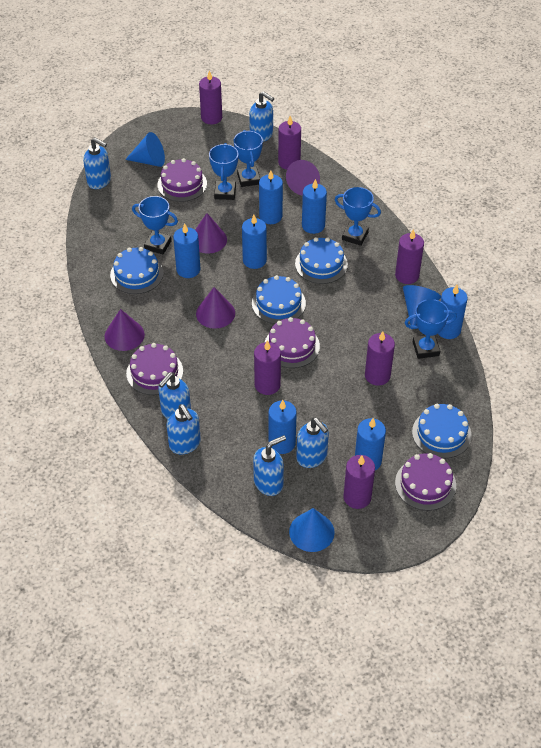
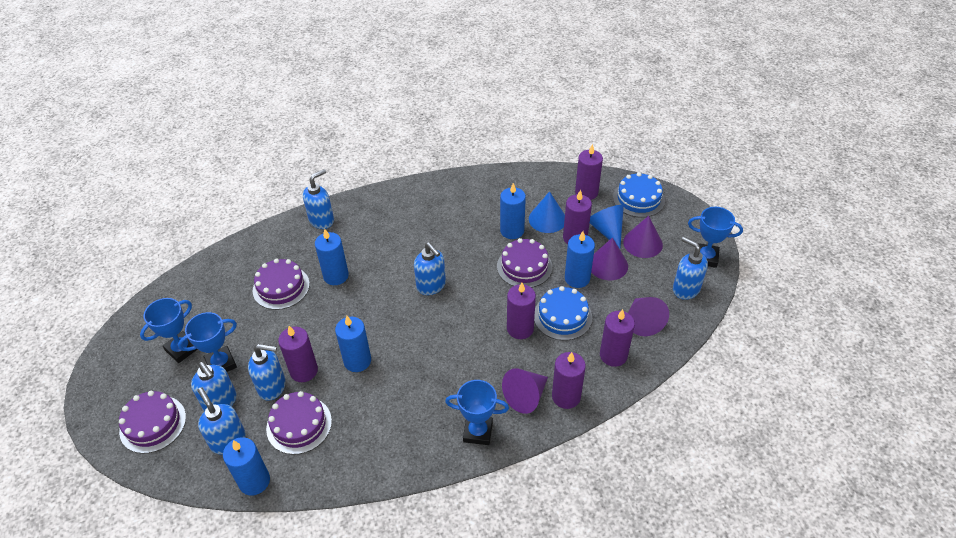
blue cake: 4 -> 2
blue candle: 7 -> 5
blue cone: 3 -> 2
blue trophy: 5 -> 4

